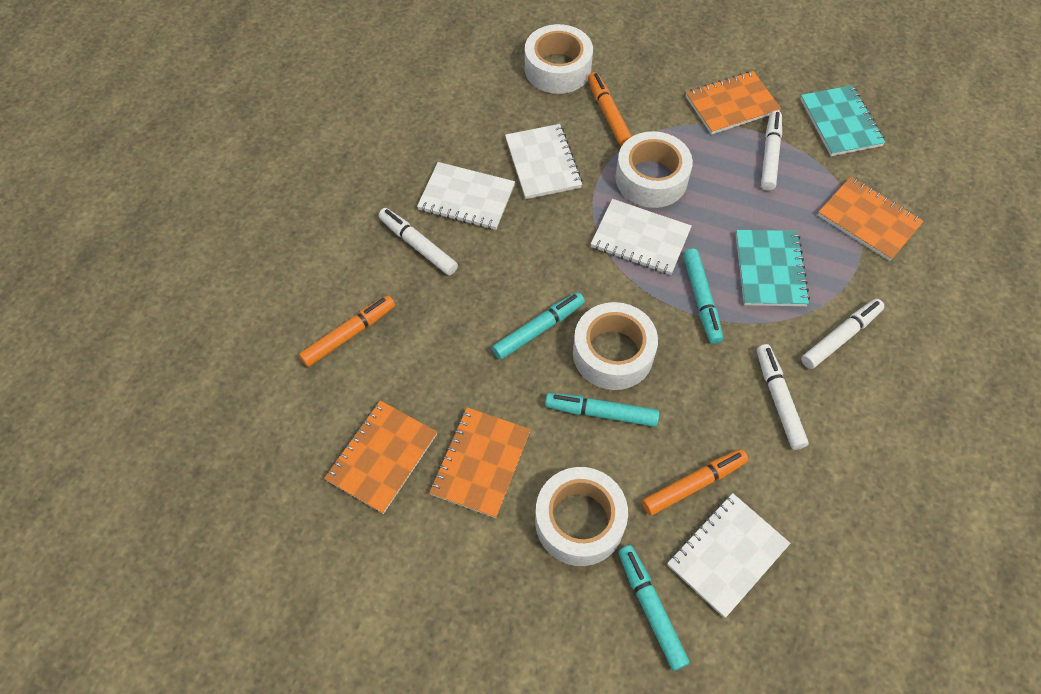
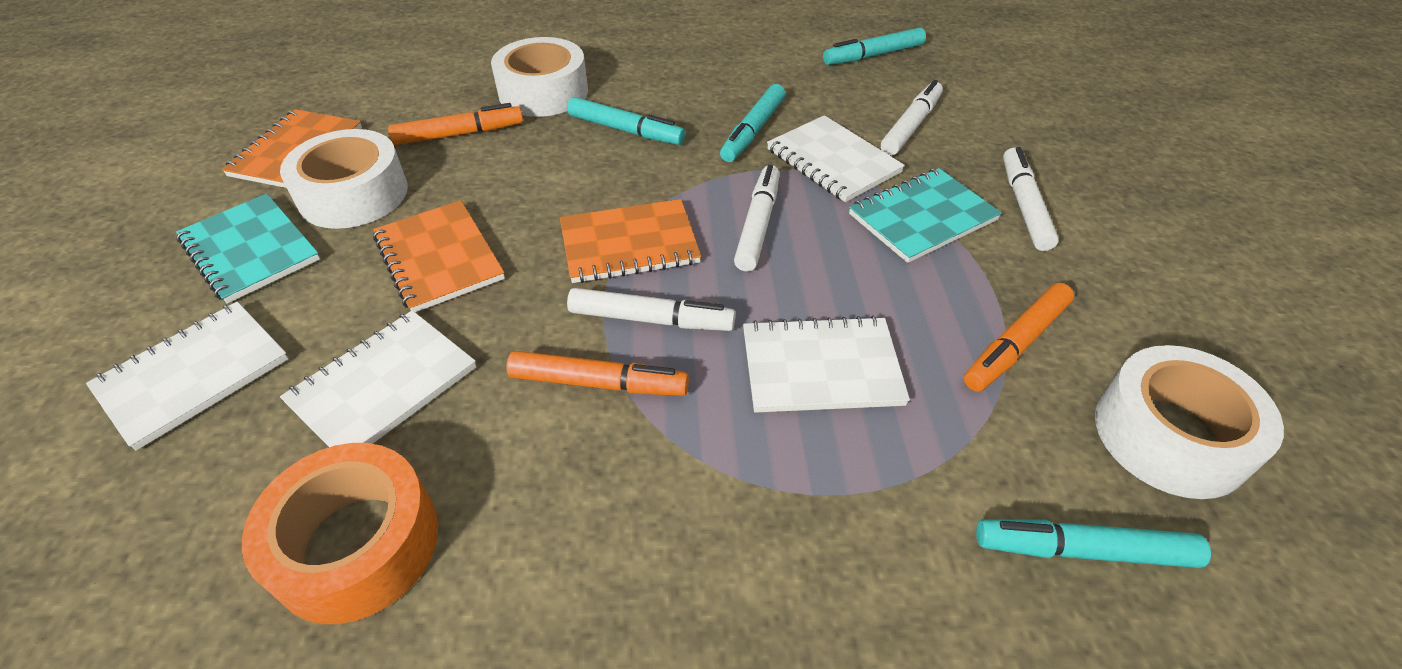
orange notebook: 4 -> 3
orange tape: 0 -> 1
white tape: 4 -> 3

